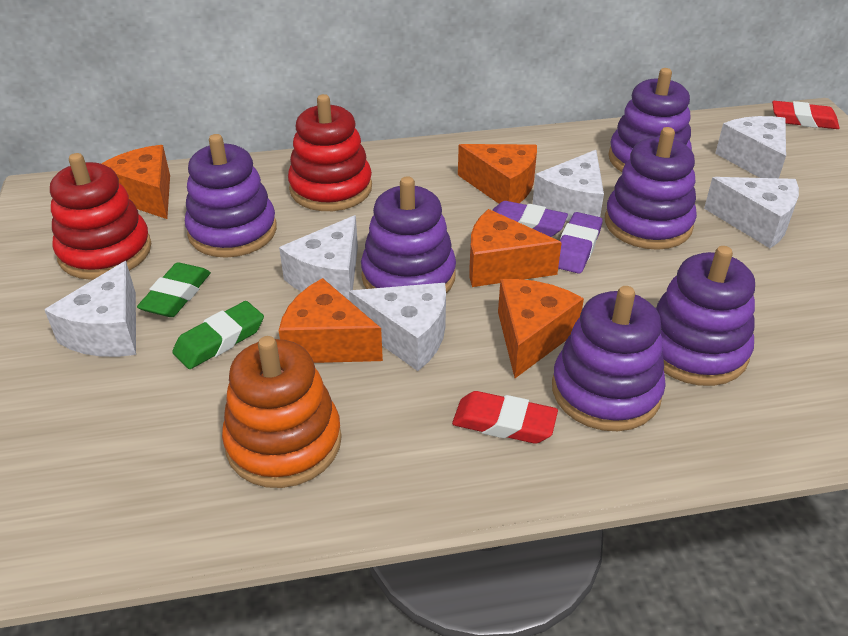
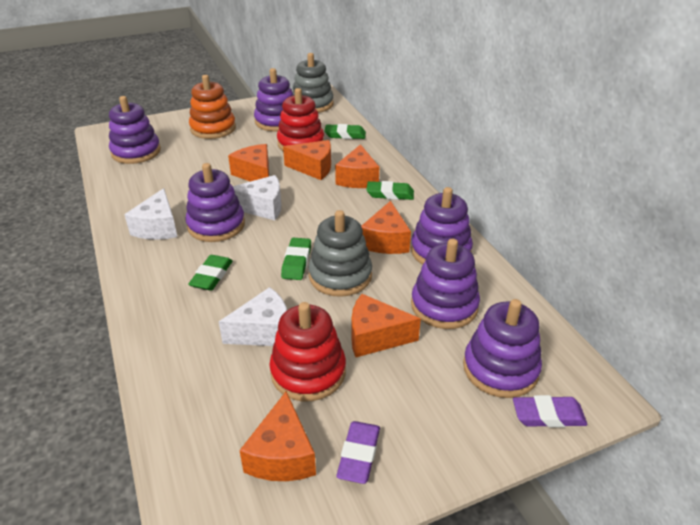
green eraser: 2 -> 4
grey stacking toy: 0 -> 2
orange cheese: 5 -> 6
red eraser: 2 -> 0
white cheese: 6 -> 3

